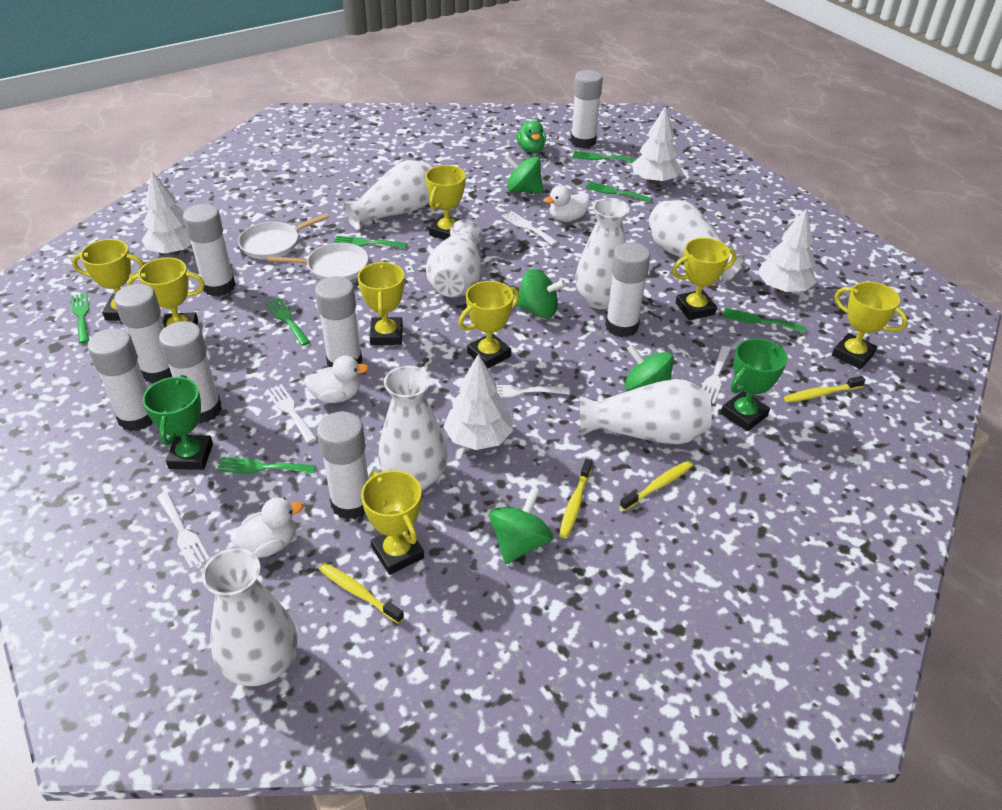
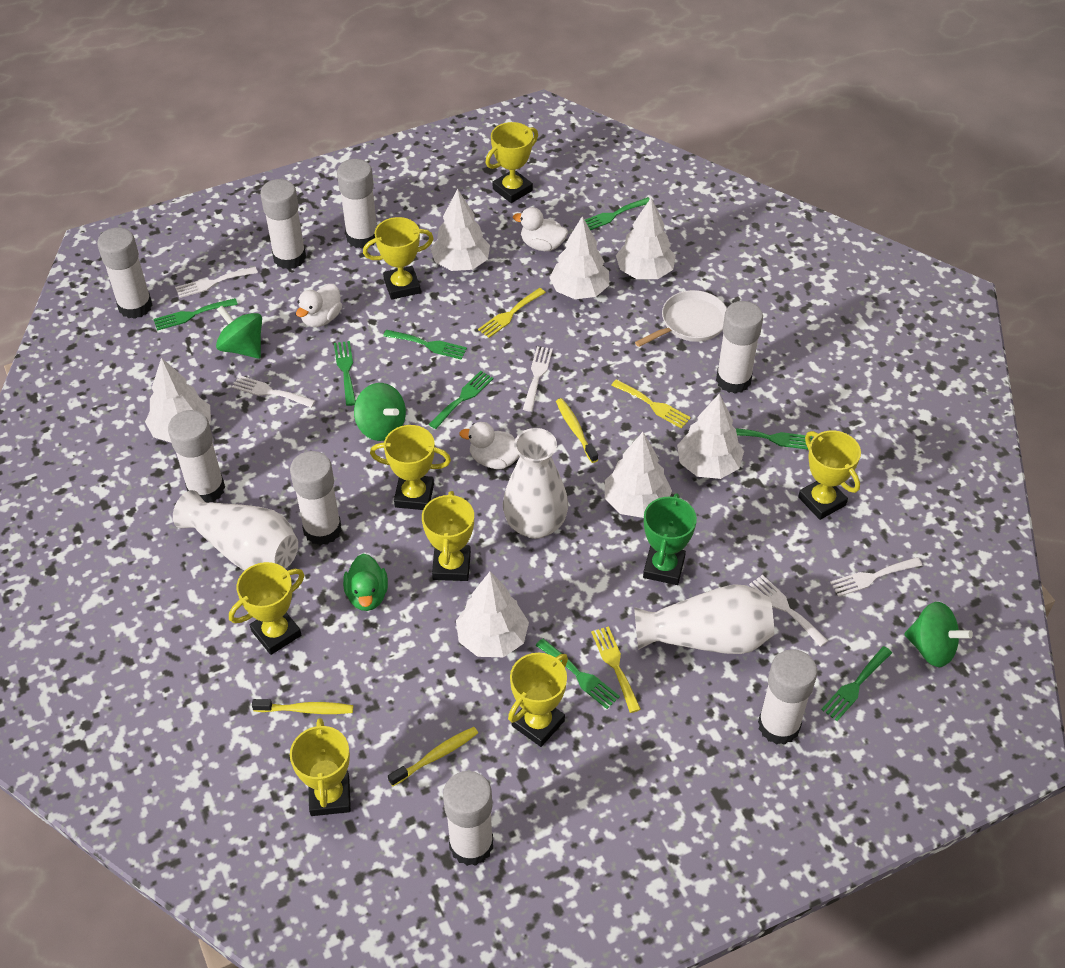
green fork: 7 -> 8
green spinning top: 4 -> 3
green trophy: 2 -> 1
white pan: 2 -> 1
white tree: 4 -> 7
white vase: 7 -> 3
yellow fork: 0 -> 3
yellow toothbrush: 4 -> 3

